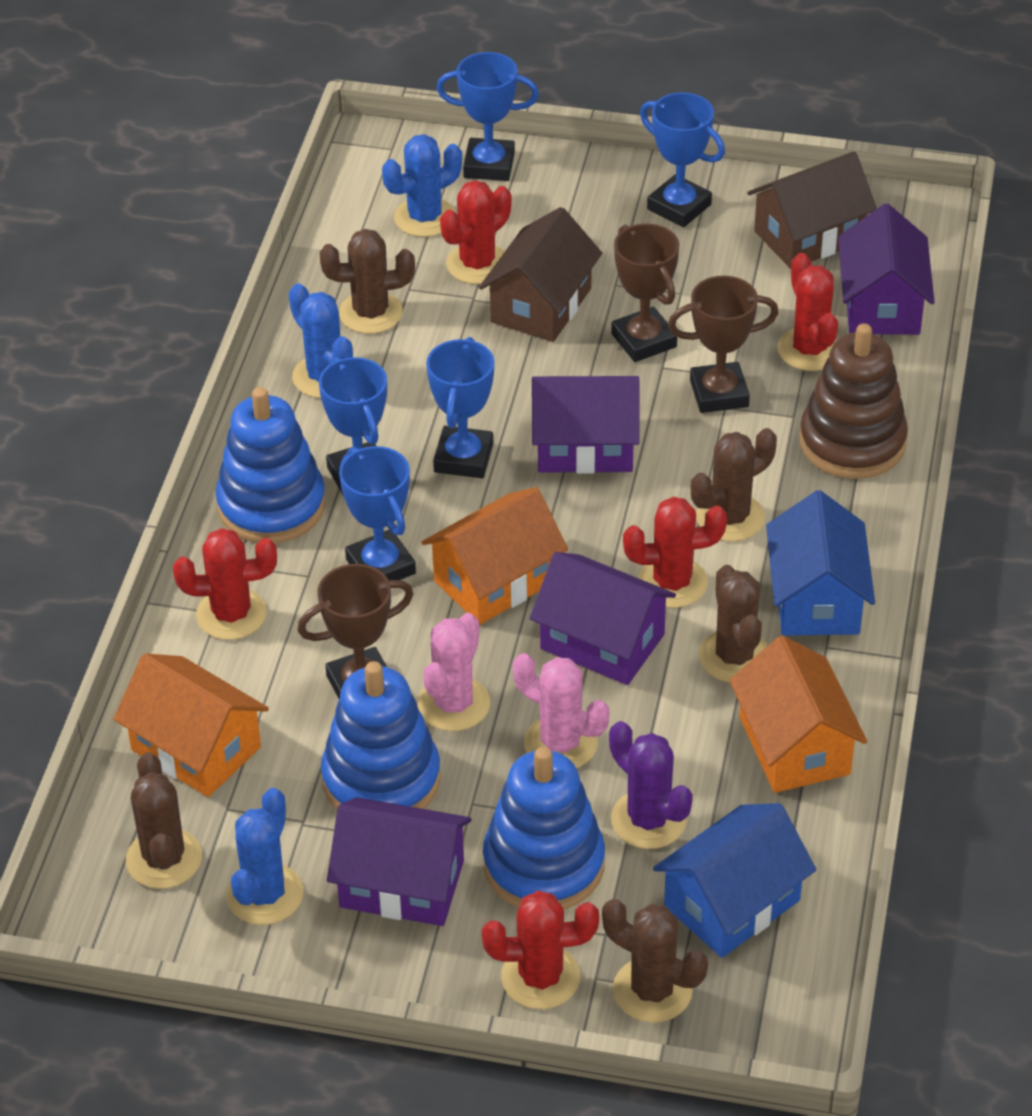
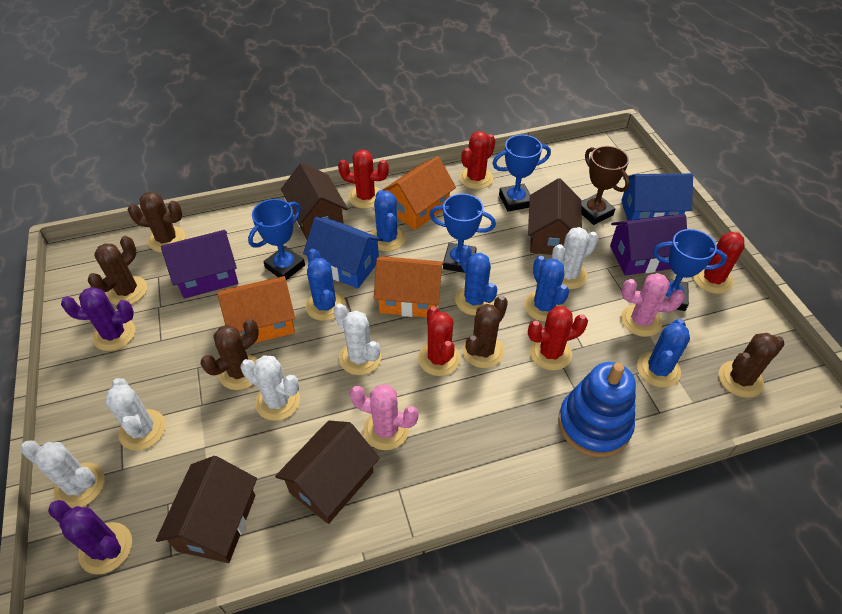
blue cactus: 3 -> 5
blue stacking toy: 3 -> 1
blue trophy: 5 -> 4
brown house: 2 -> 4
brown stacking toy: 1 -> 0
brown trophy: 3 -> 1
purple cactus: 1 -> 2
purple house: 4 -> 2
white cactus: 0 -> 5

